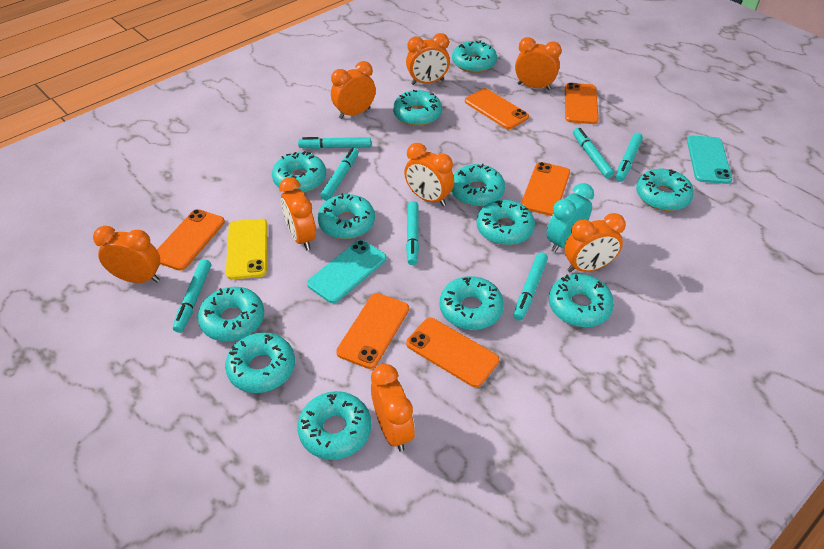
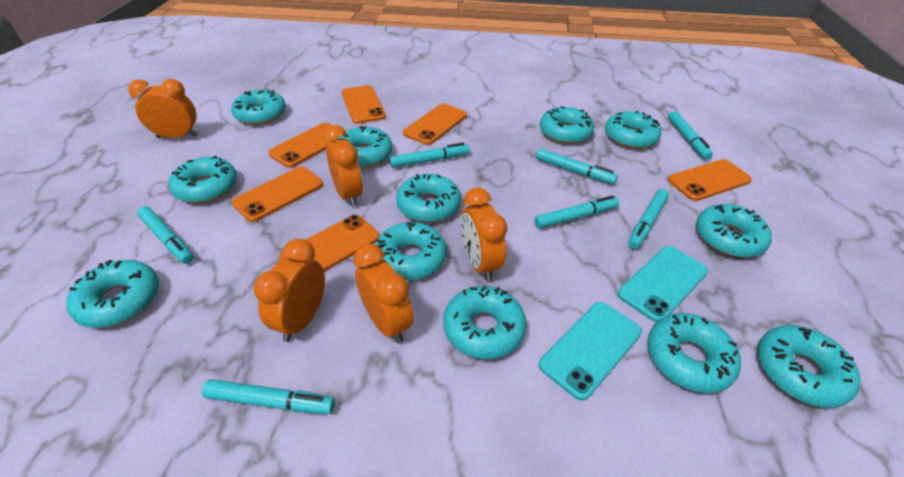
orange clock: 8 -> 5
turquoise clock: 1 -> 0
yellow phone: 1 -> 0

